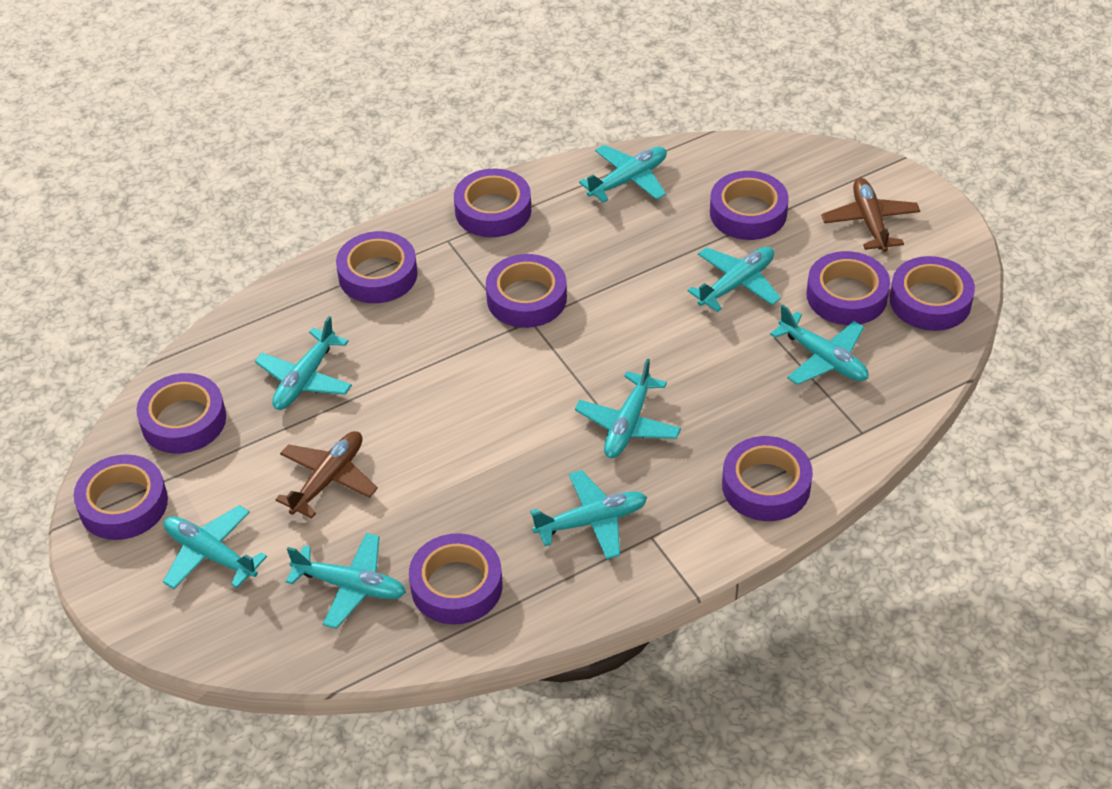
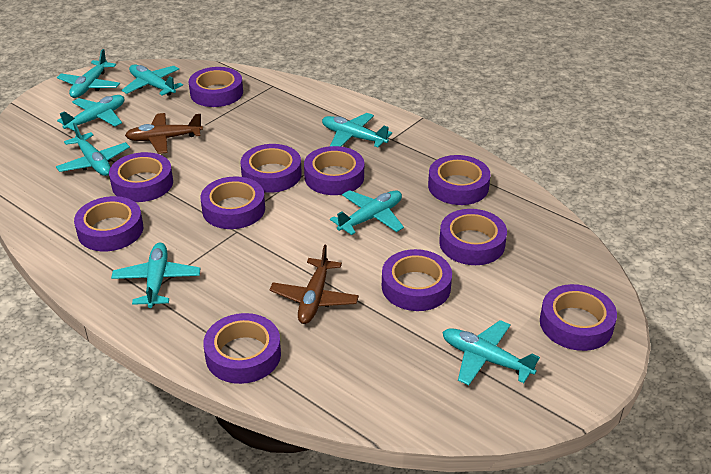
purple tape: 10 -> 11

